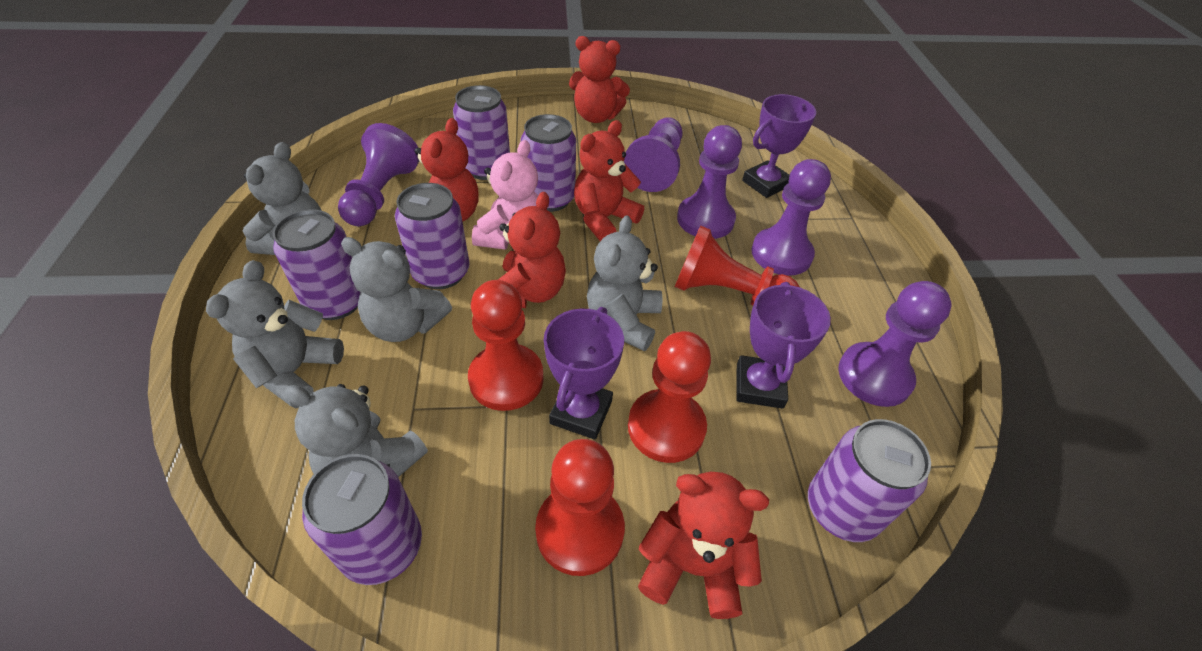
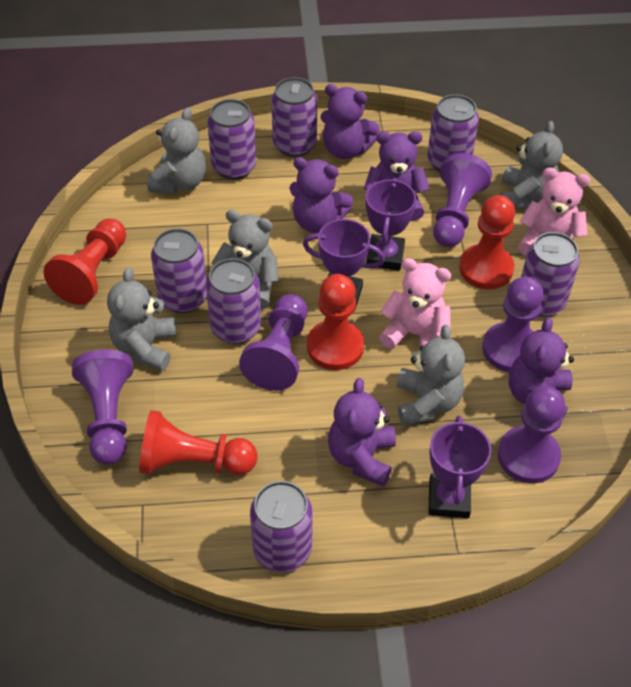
pink teddy bear: 1 -> 2
purple can: 6 -> 7
purple teddy bear: 0 -> 5
red teddy bear: 5 -> 0

